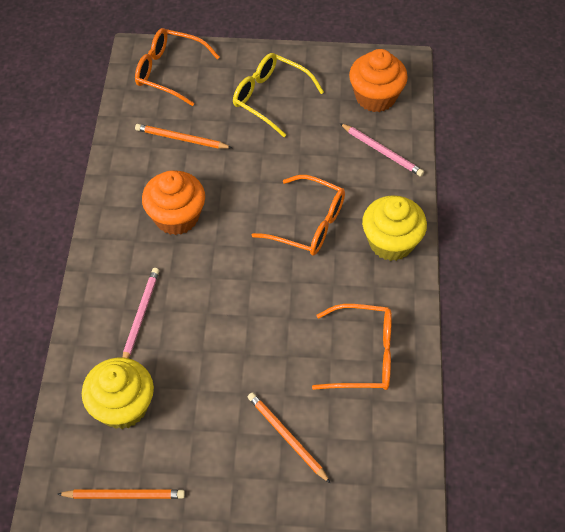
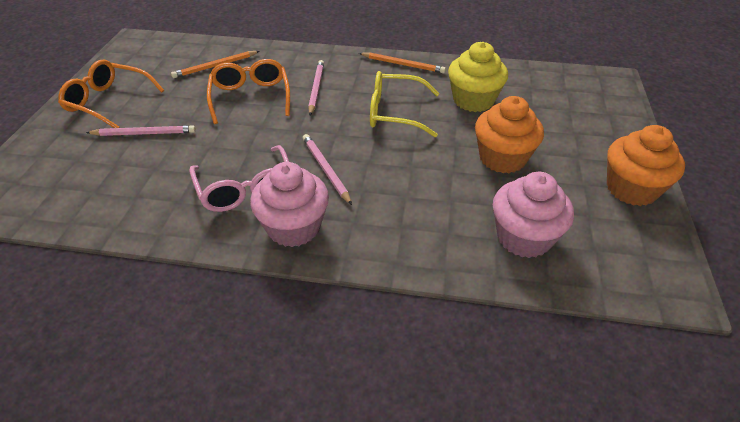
orange glasses: 3 -> 2
orange pencil: 3 -> 2
pink cupcake: 0 -> 2
pink glasses: 0 -> 1
pink pencil: 2 -> 3
yellow cupcake: 2 -> 1

